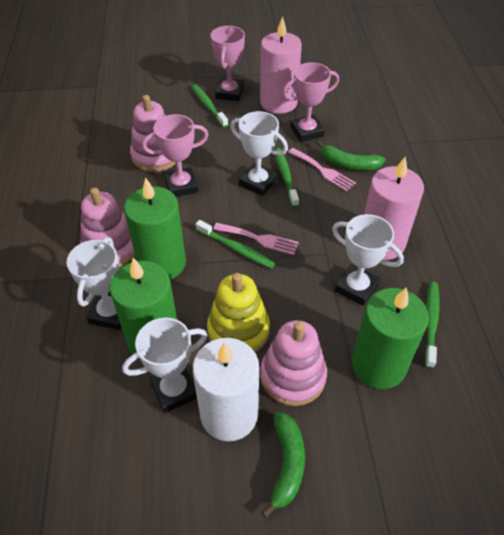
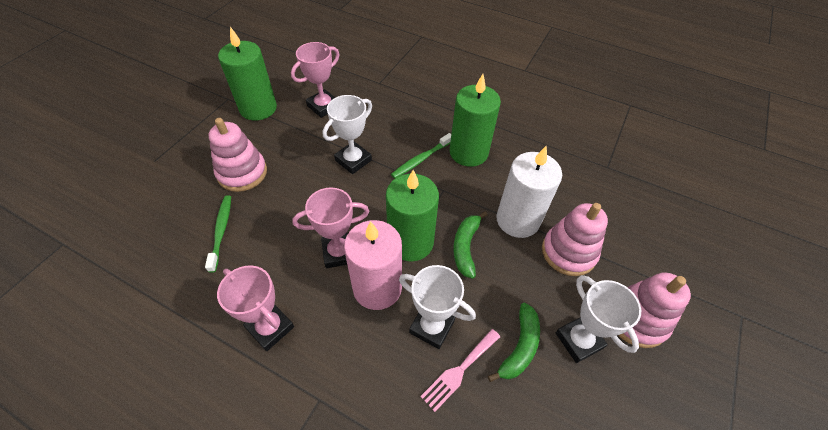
green toothbrush: 4 -> 2
pink candle: 2 -> 1
pink fork: 2 -> 1
white trophy: 4 -> 3
yellow stacking toy: 1 -> 0

